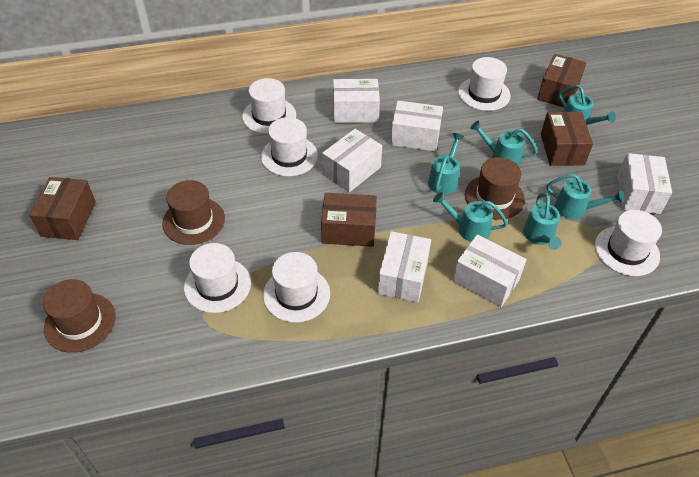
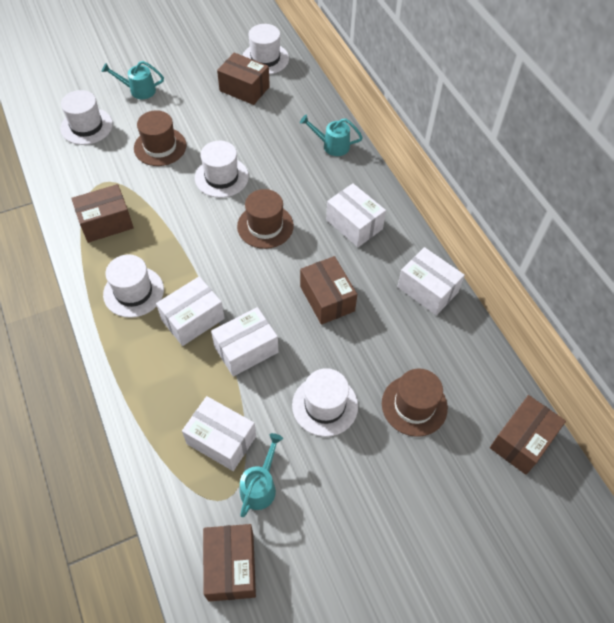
brown box: 4 -> 5
turquoise watering can: 6 -> 3
white box: 6 -> 5
white hat: 6 -> 5

